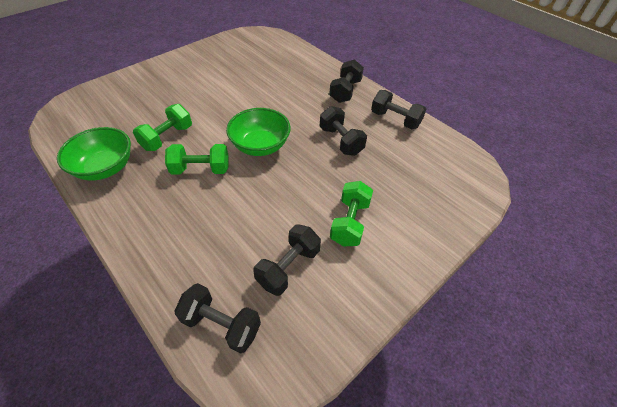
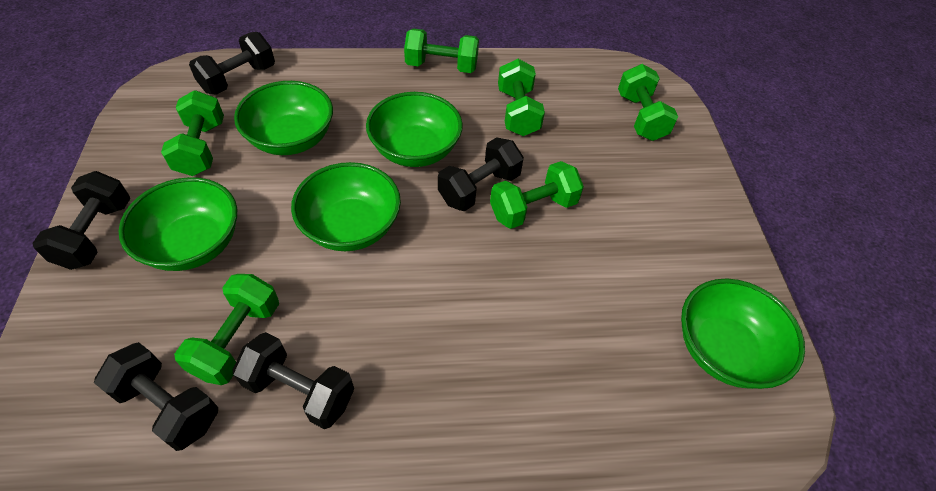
green bowl: 2 -> 5
green dumbbell: 3 -> 6

